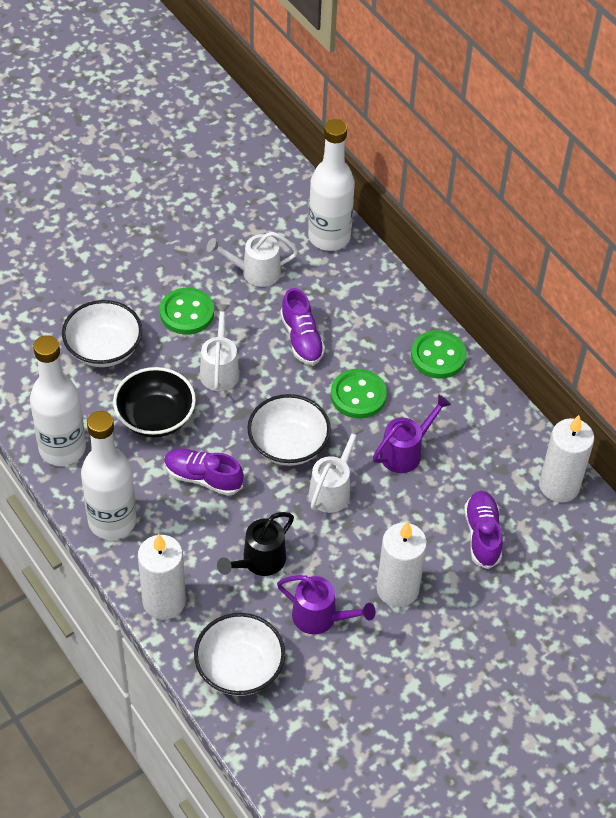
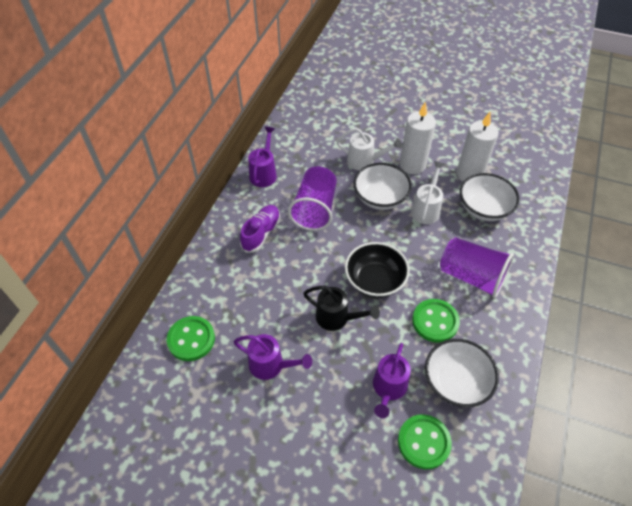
purple cup: 0 -> 2
purple shoe: 3 -> 1
purple watering can: 2 -> 3
white bottle: 3 -> 0
white candle: 3 -> 2
white watering can: 3 -> 2

